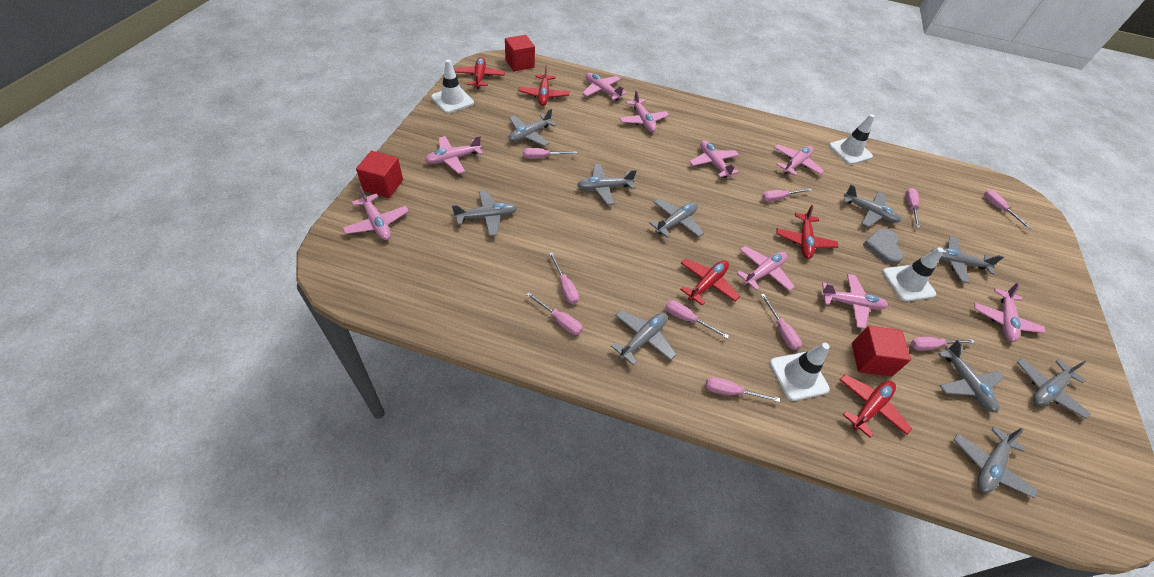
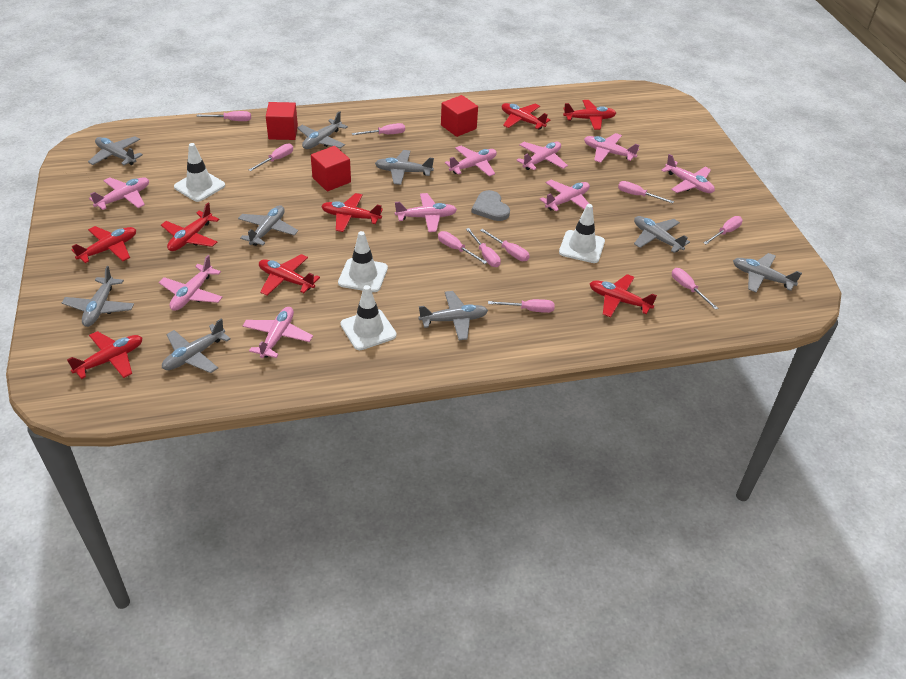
grey plane: 10 -> 9
red plane: 5 -> 8

